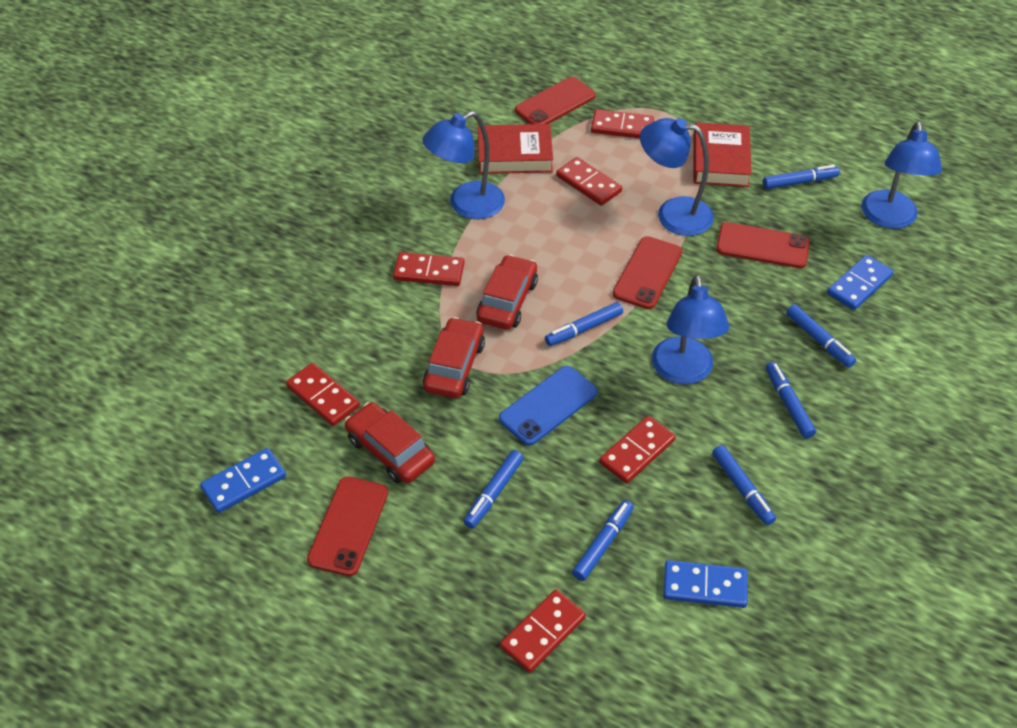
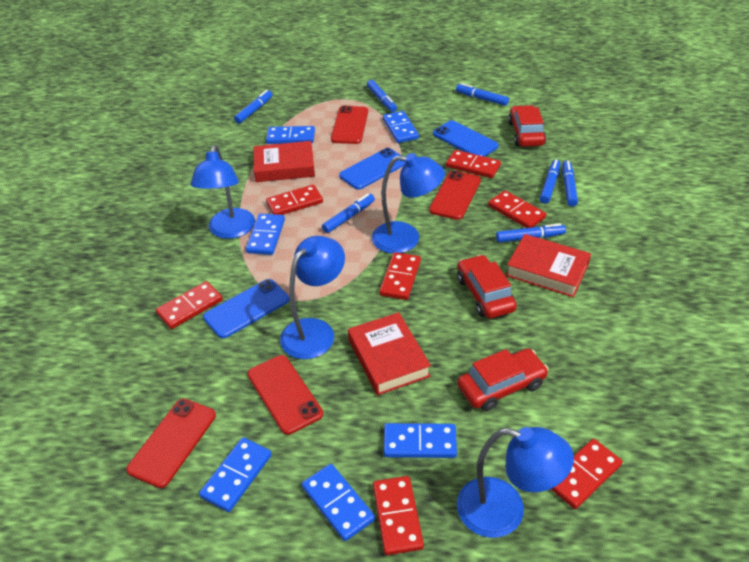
blue domino: 3 -> 6
blue phone: 1 -> 3
red book: 2 -> 3
red domino: 6 -> 7

